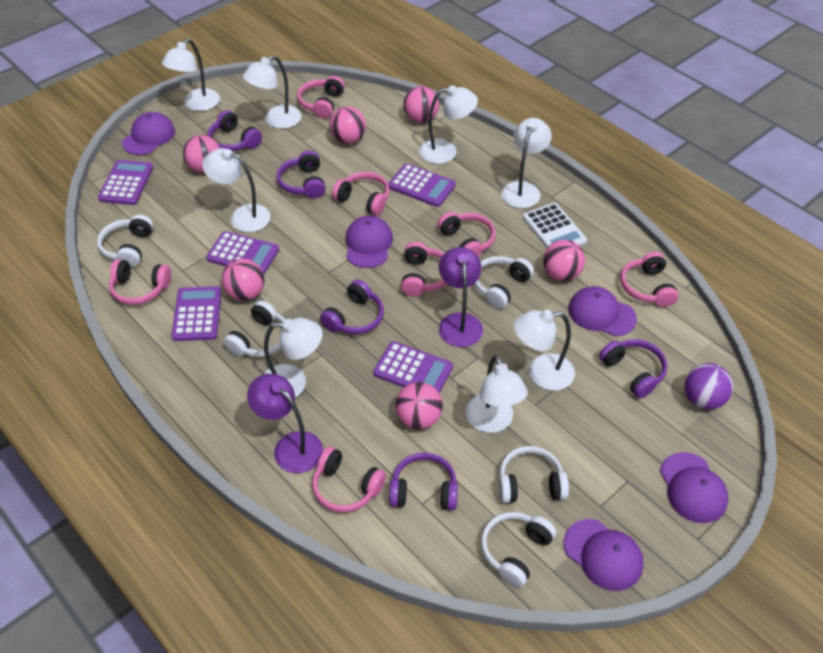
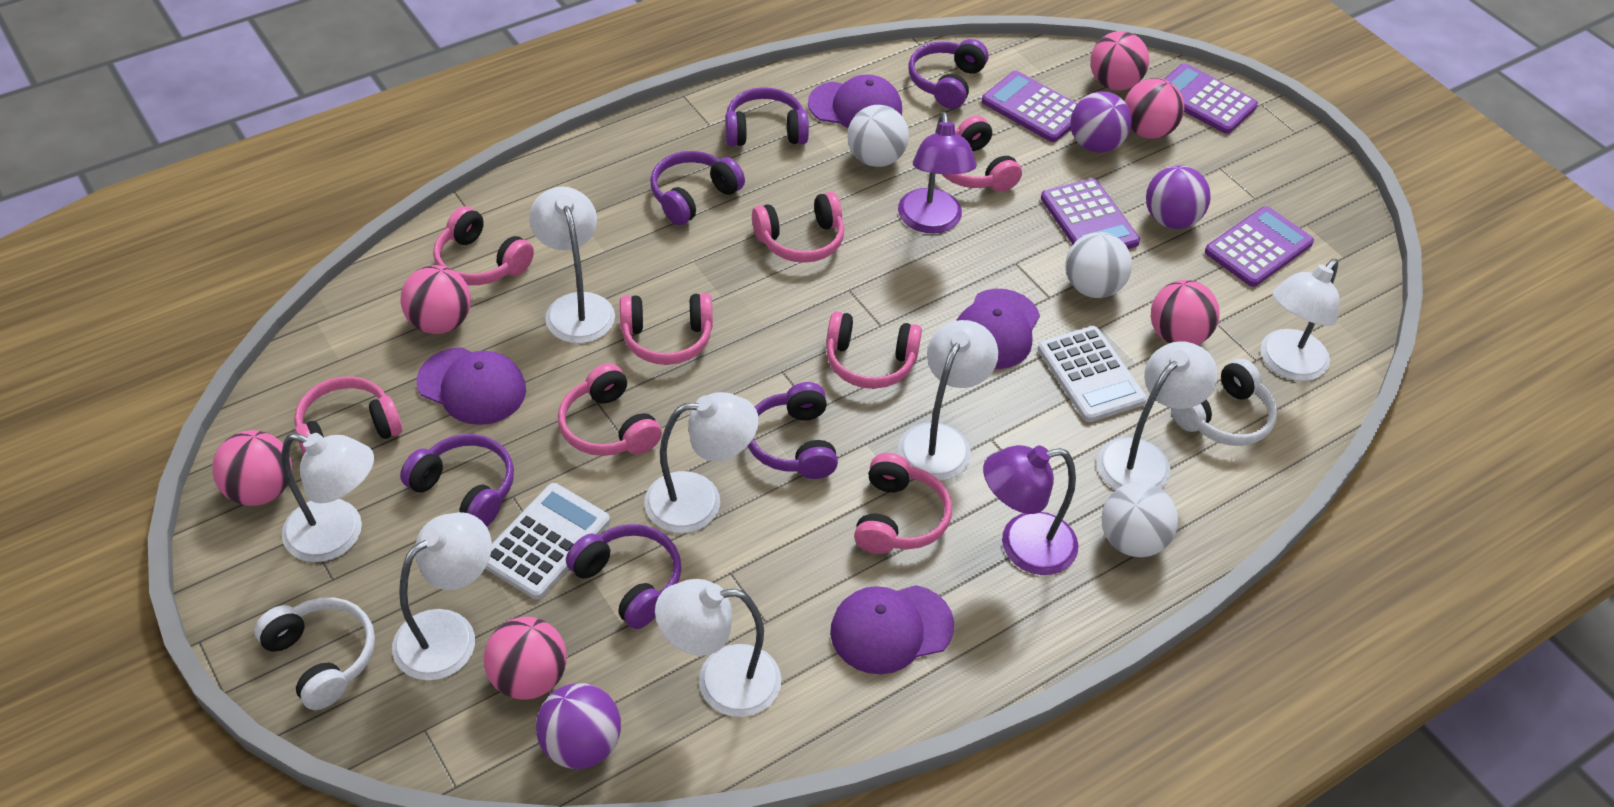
pink headphones: 7 -> 8
purple ball: 1 -> 3
purple calculator: 5 -> 4
purple cap: 5 -> 4
purple headphones: 5 -> 6
white ball: 0 -> 3
white calculator: 1 -> 2
white headphones: 5 -> 2

